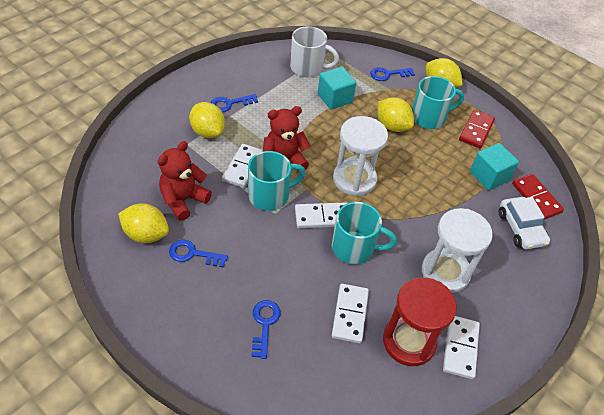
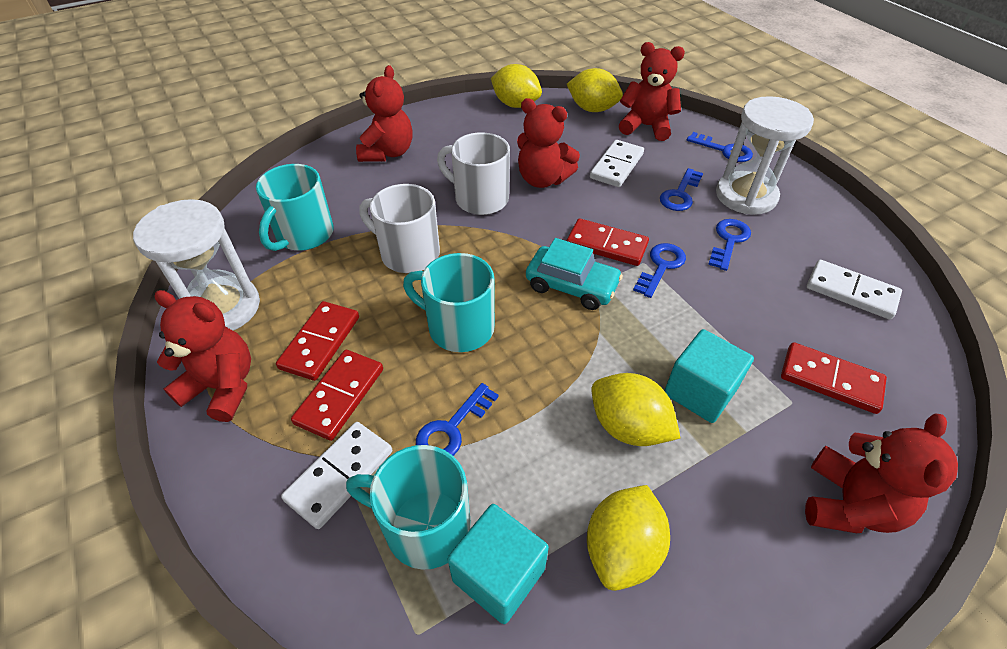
blue key: 4 -> 5
red domino: 2 -> 4
red hourglass: 1 -> 0
red teddy bear: 2 -> 5
turquoise car: 0 -> 1
white car: 1 -> 0
white domino: 4 -> 3
white mug: 1 -> 2

